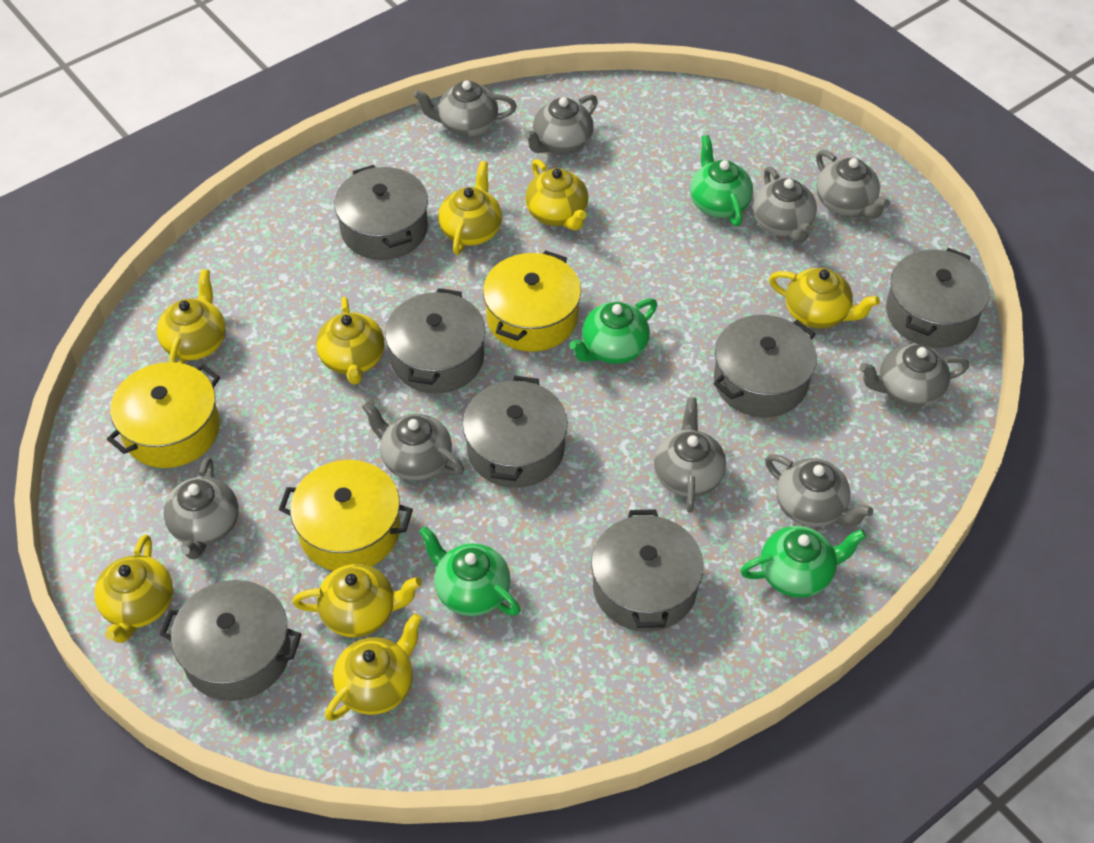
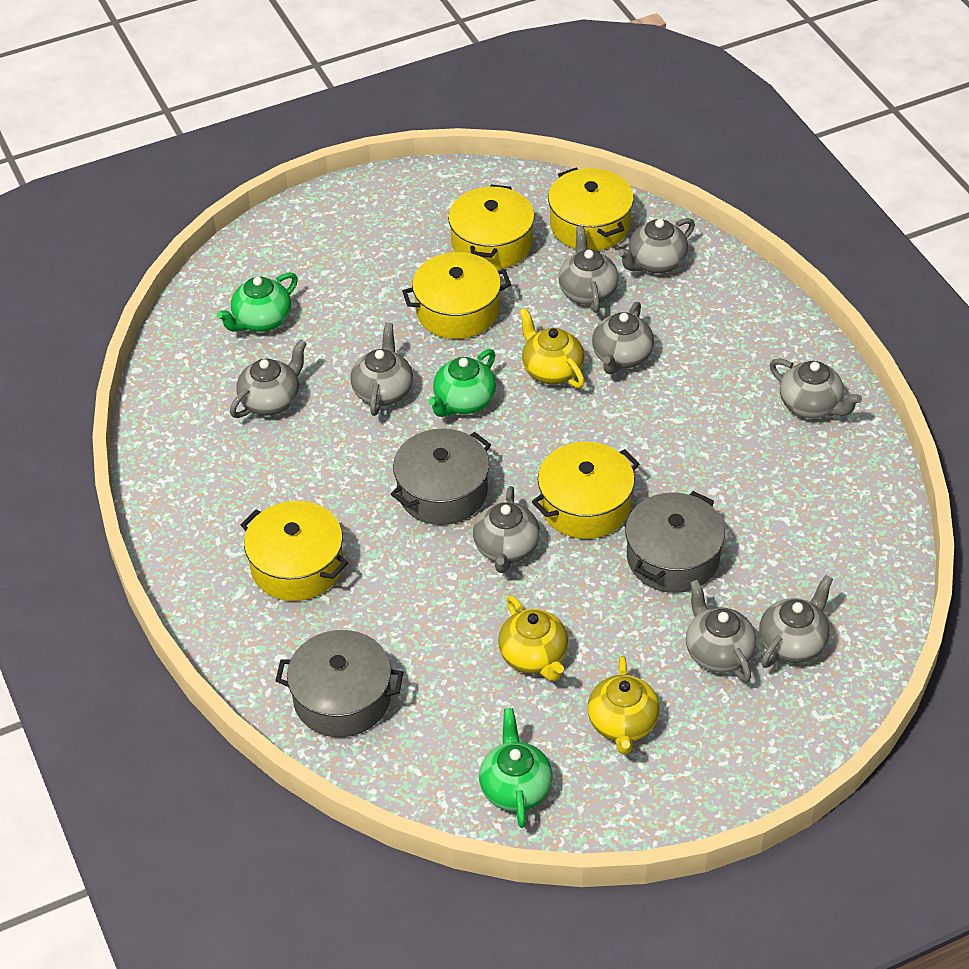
green teapot: 4 -> 3
grey pot: 7 -> 3
yellow pot: 3 -> 5
yellow teapot: 8 -> 3

